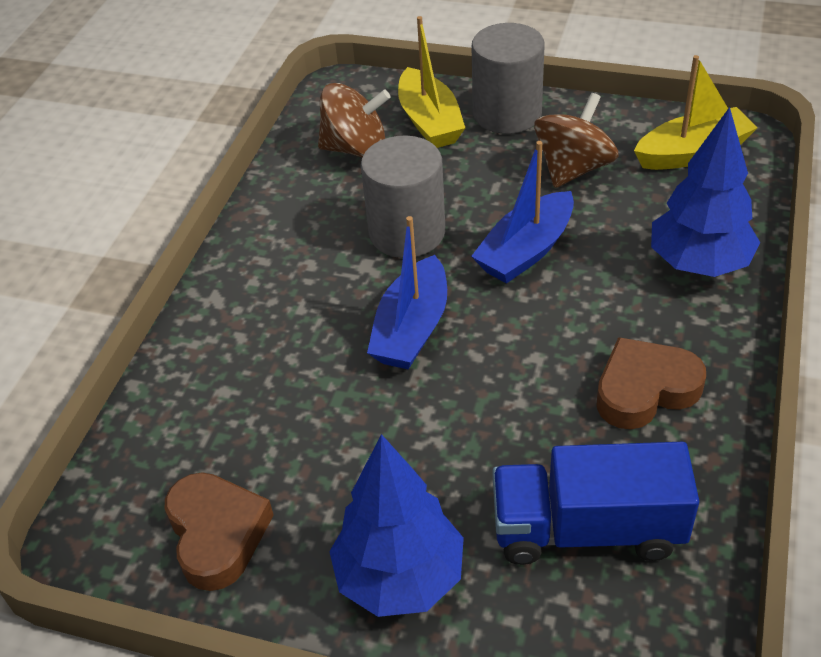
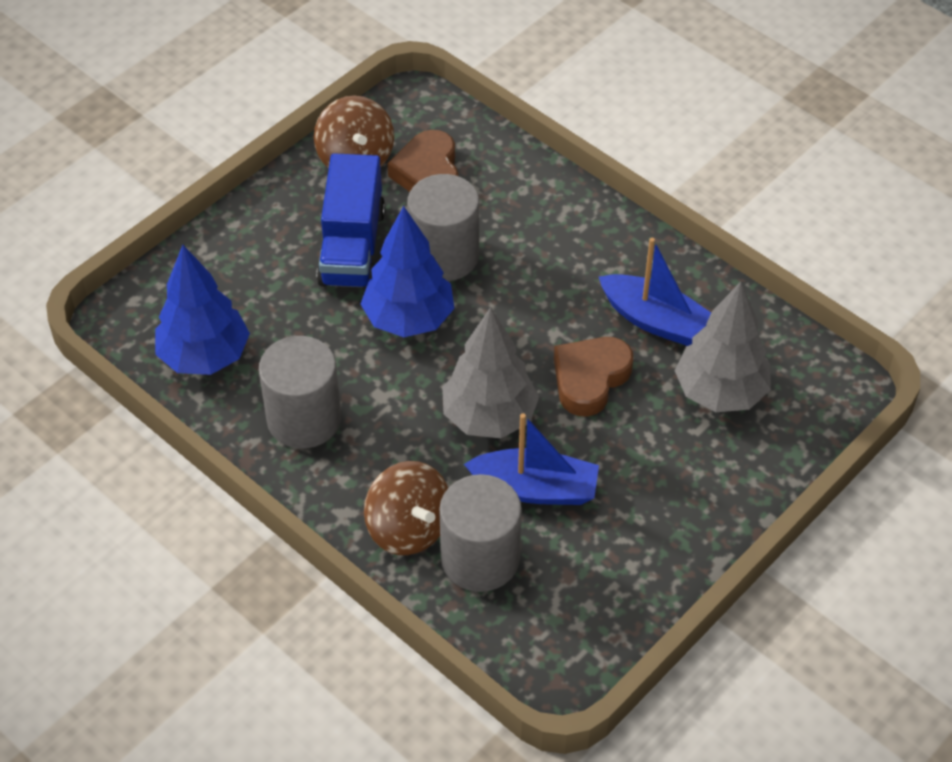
grey cylinder: 2 -> 3
grey tree: 0 -> 2
yellow boat: 2 -> 0

